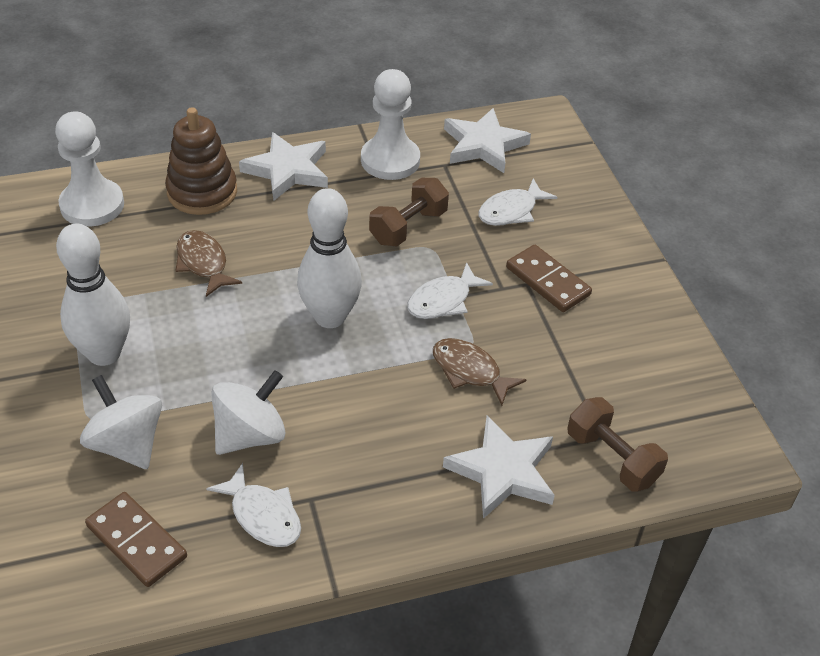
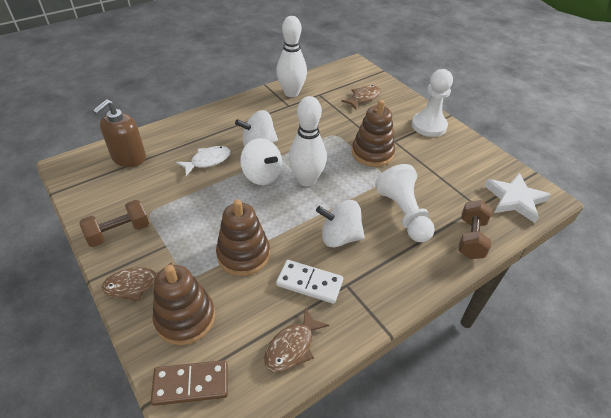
brown domino: 2 -> 1
brown fish: 2 -> 3
brown soap dispenser: 0 -> 1
brown stacking toy: 1 -> 3
white domino: 0 -> 1
white fish: 3 -> 1
white spinning top: 2 -> 3
white star: 3 -> 1

